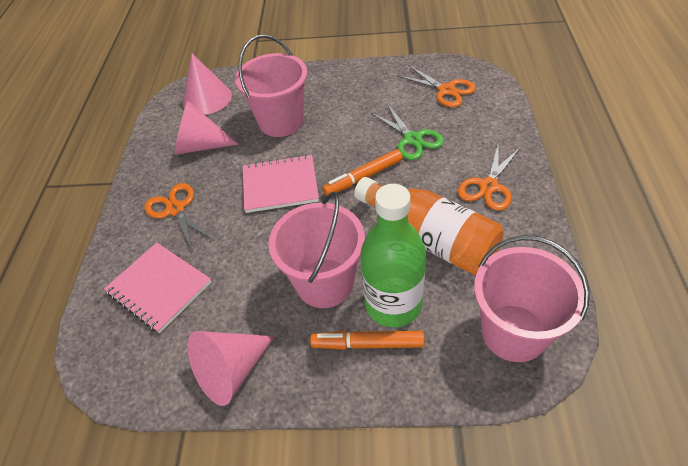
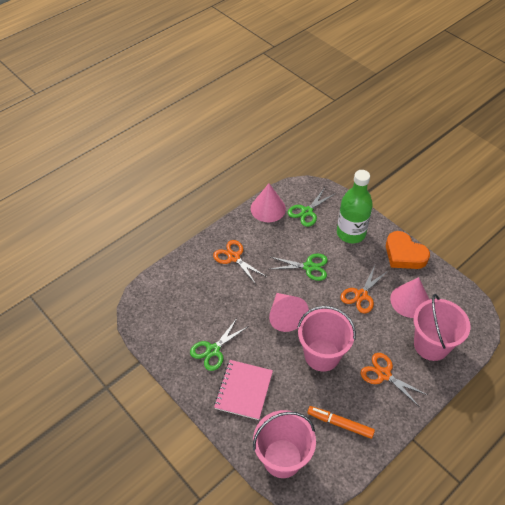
green scissors: 1 -> 3
orange bottle: 1 -> 0
orange heart: 0 -> 1
orange marker: 2 -> 1
pink notebook: 2 -> 1

